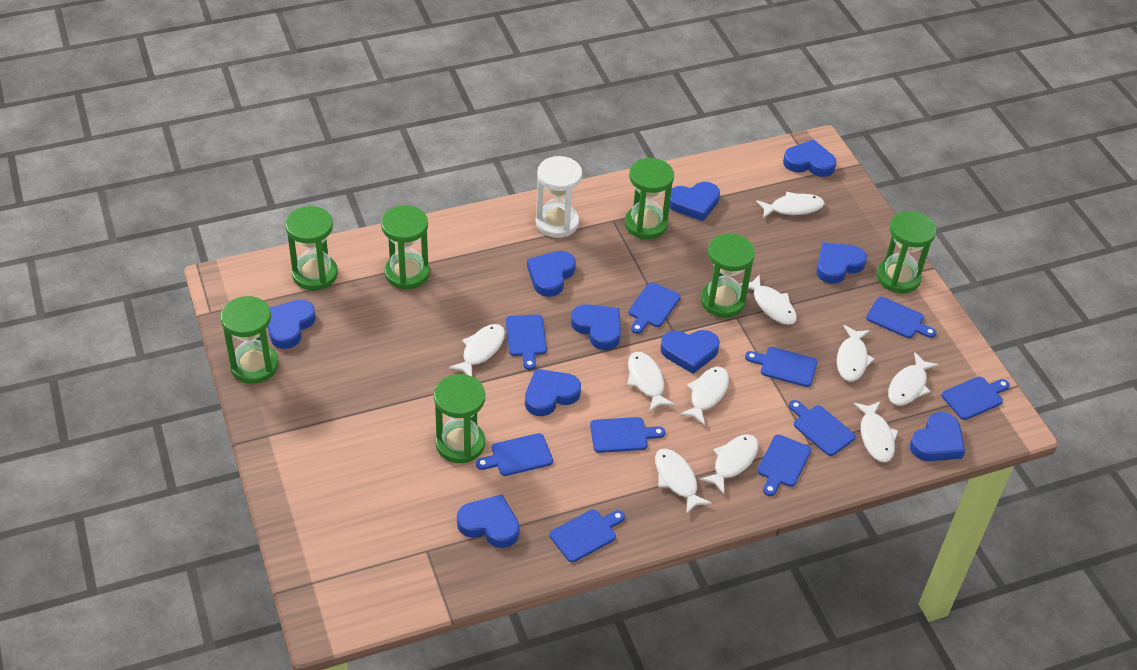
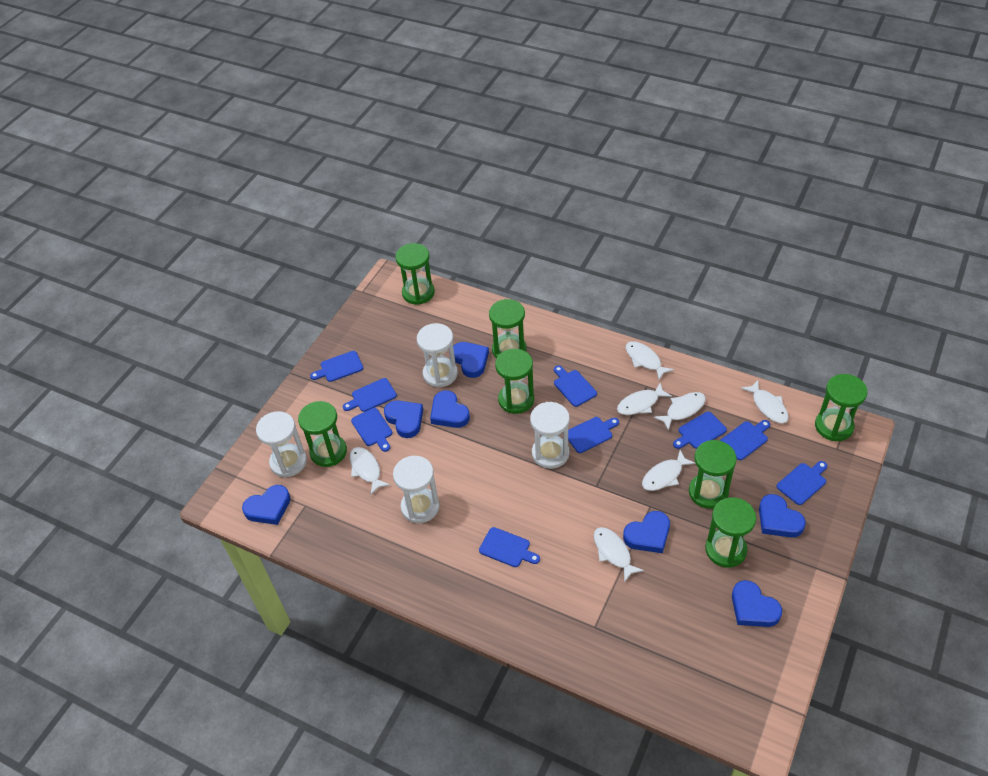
blue cutting board: 10 -> 9
blue heart: 10 -> 7
white fish: 10 -> 7
white hourglass: 1 -> 4

